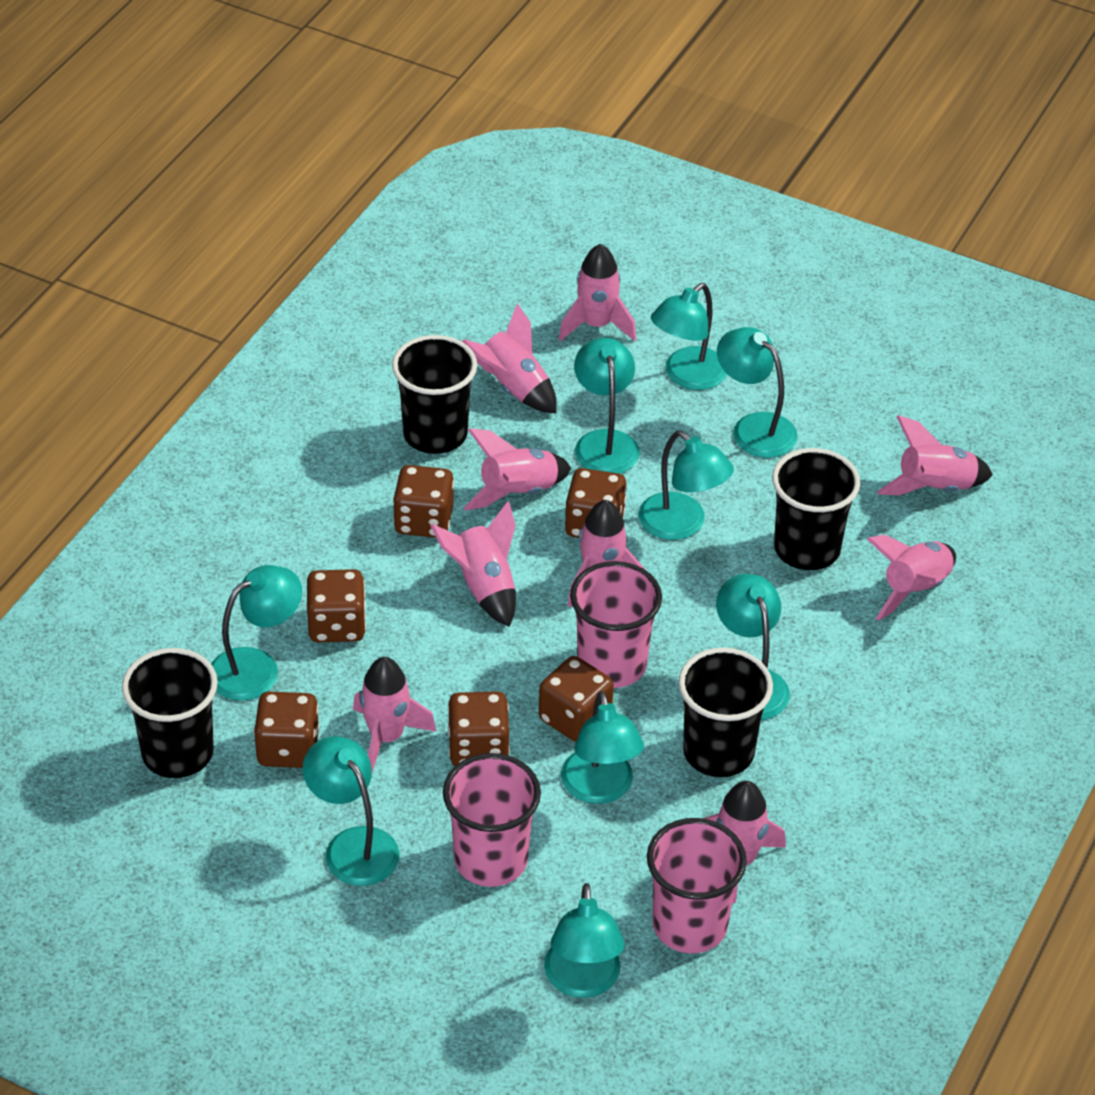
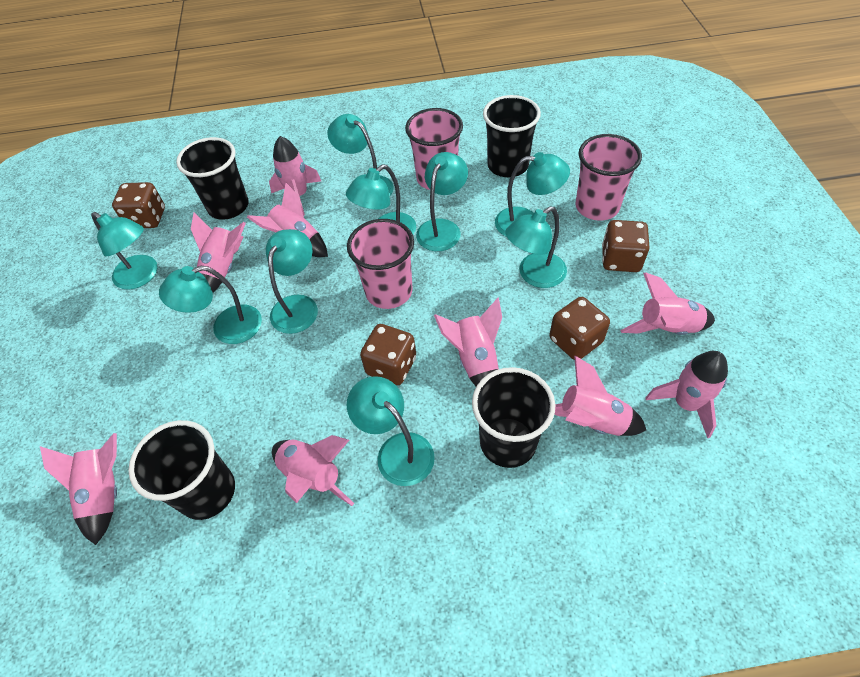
brown dice: 6 -> 4

